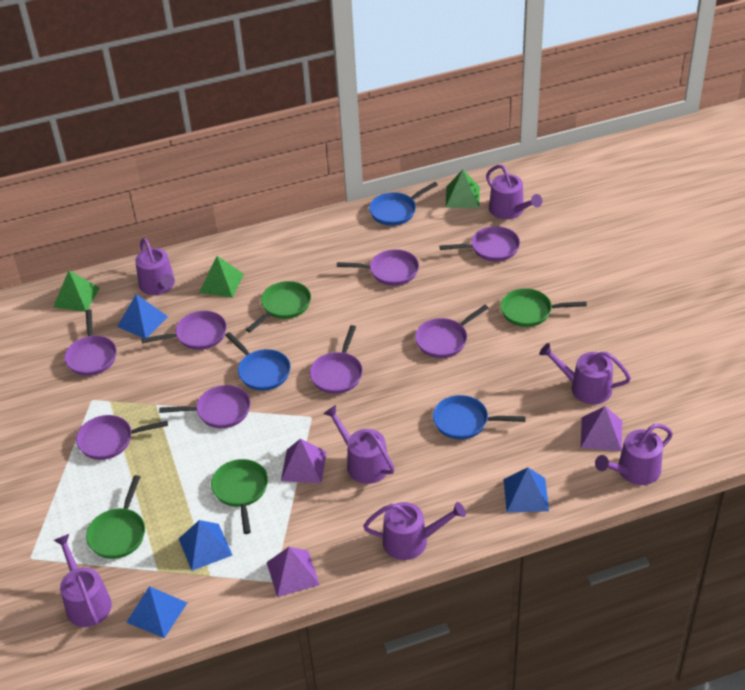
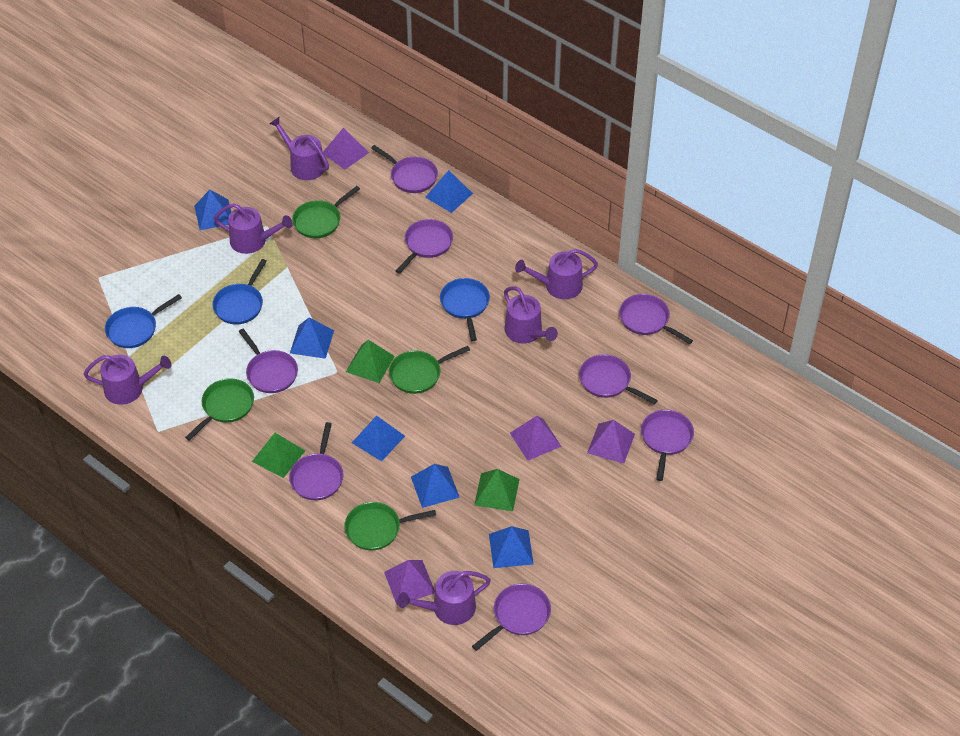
blue pyramid: 4 -> 6
purple pyramid: 3 -> 4
purple watering can: 7 -> 6

